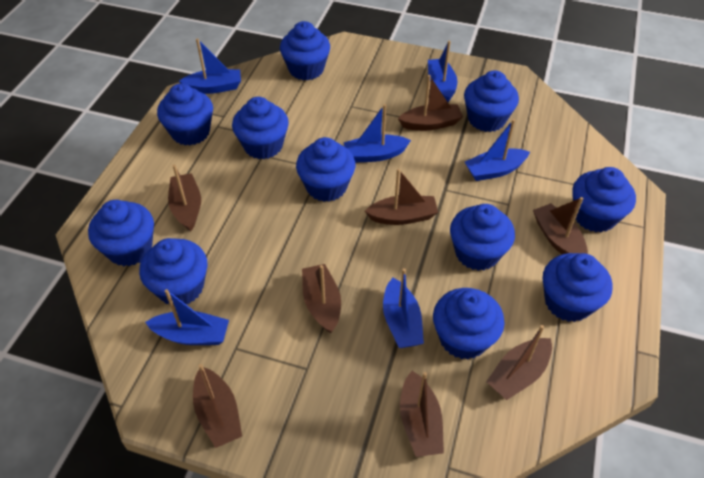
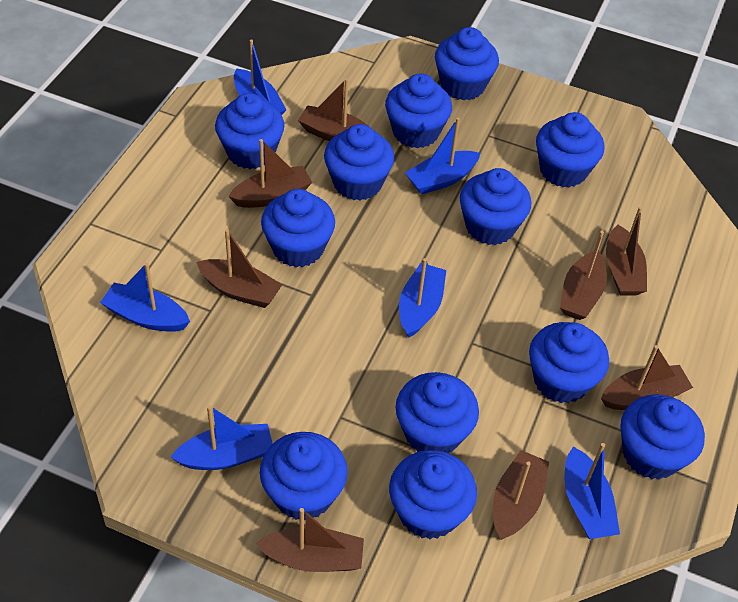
blue cupcake: 11 -> 12

